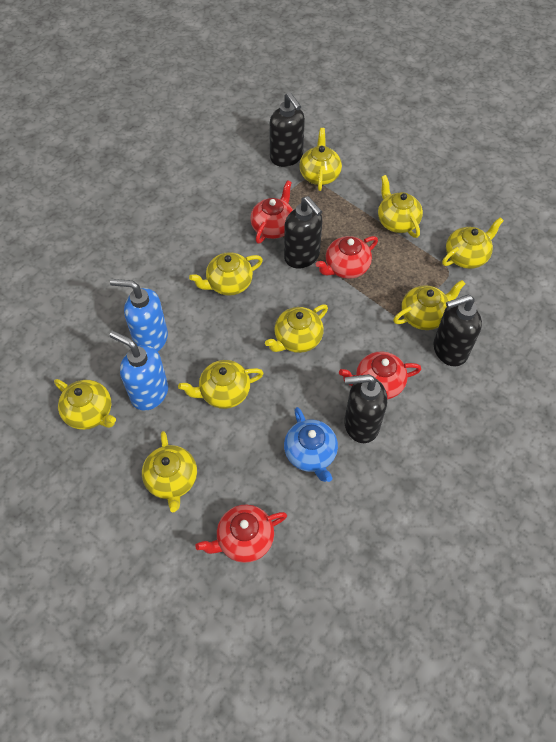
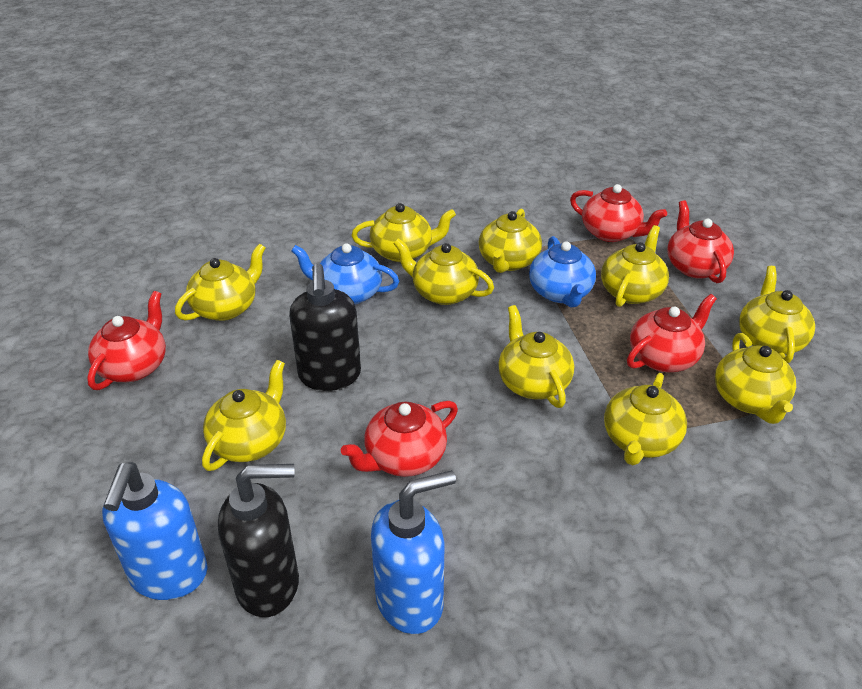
black soap dispenser: 4 -> 2
blue teapot: 1 -> 2
red teapot: 4 -> 5
yellow teapot: 9 -> 10

